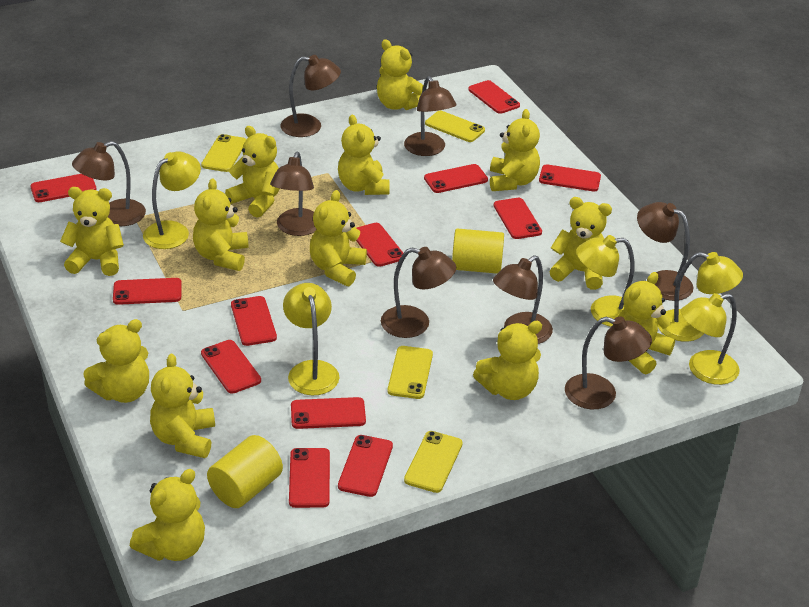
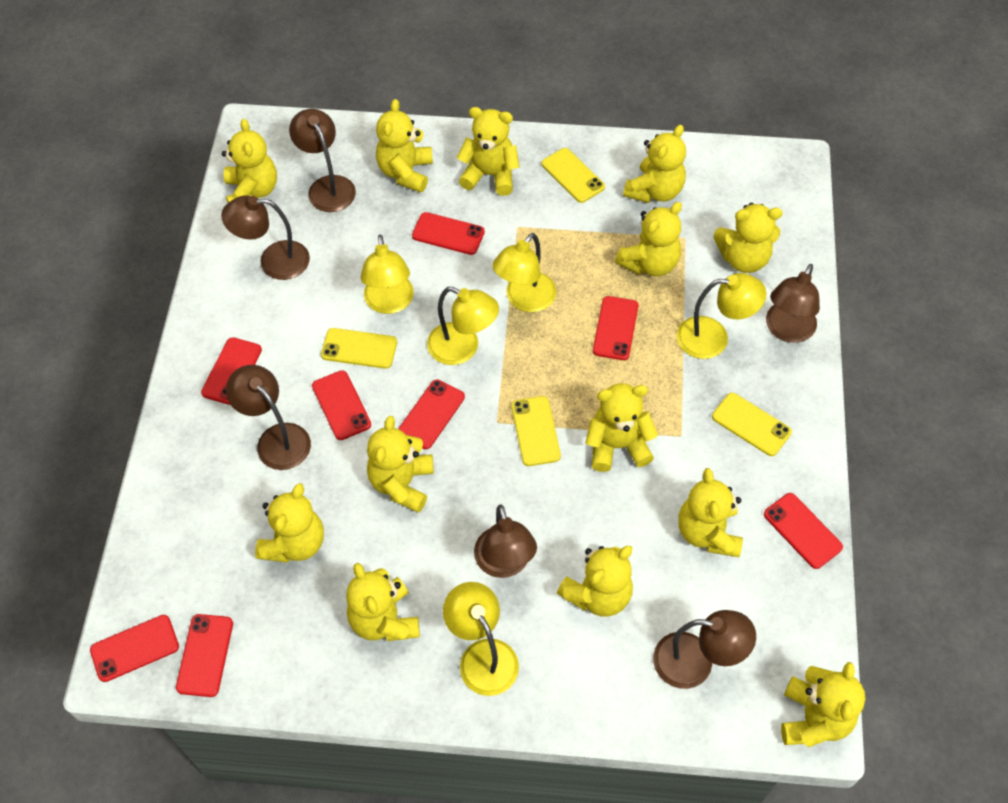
brown lamp: 8 -> 6
red phone: 12 -> 8
yellow cylinder: 2 -> 0

